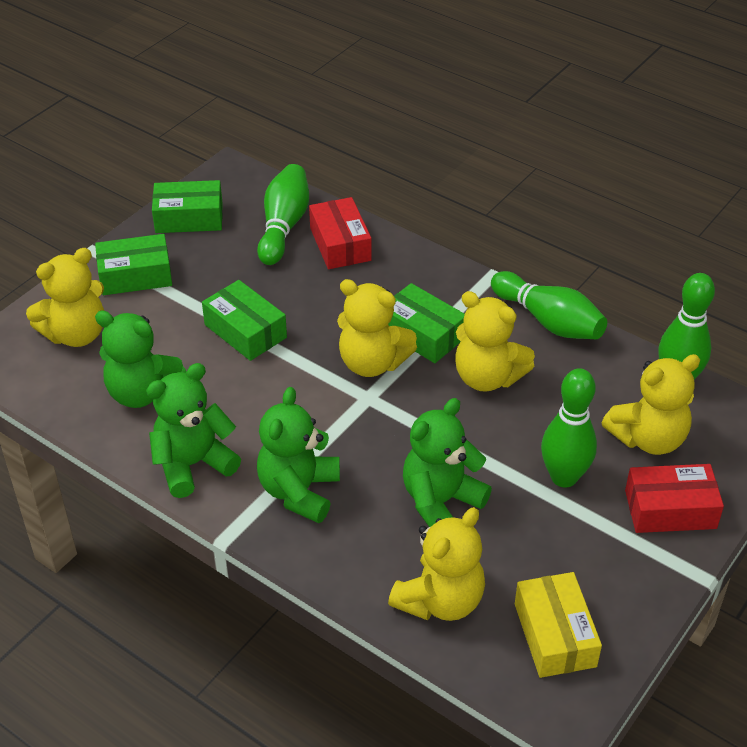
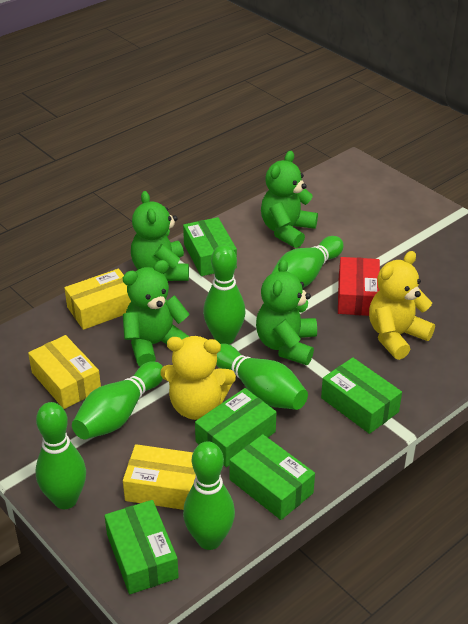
green bowling pin: 4 -> 6
green box: 4 -> 5
red box: 2 -> 1
yellow box: 1 -> 3
yellow teddy bear: 5 -> 2

